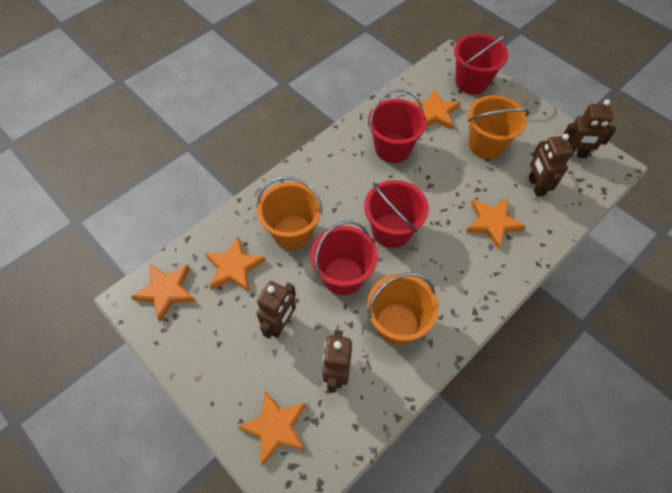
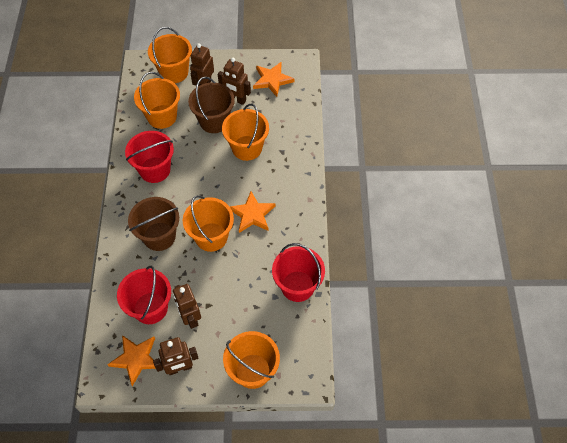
brown bucket: 0 -> 2
orange bucket: 3 -> 5
orange star: 5 -> 3
red bucket: 4 -> 3

